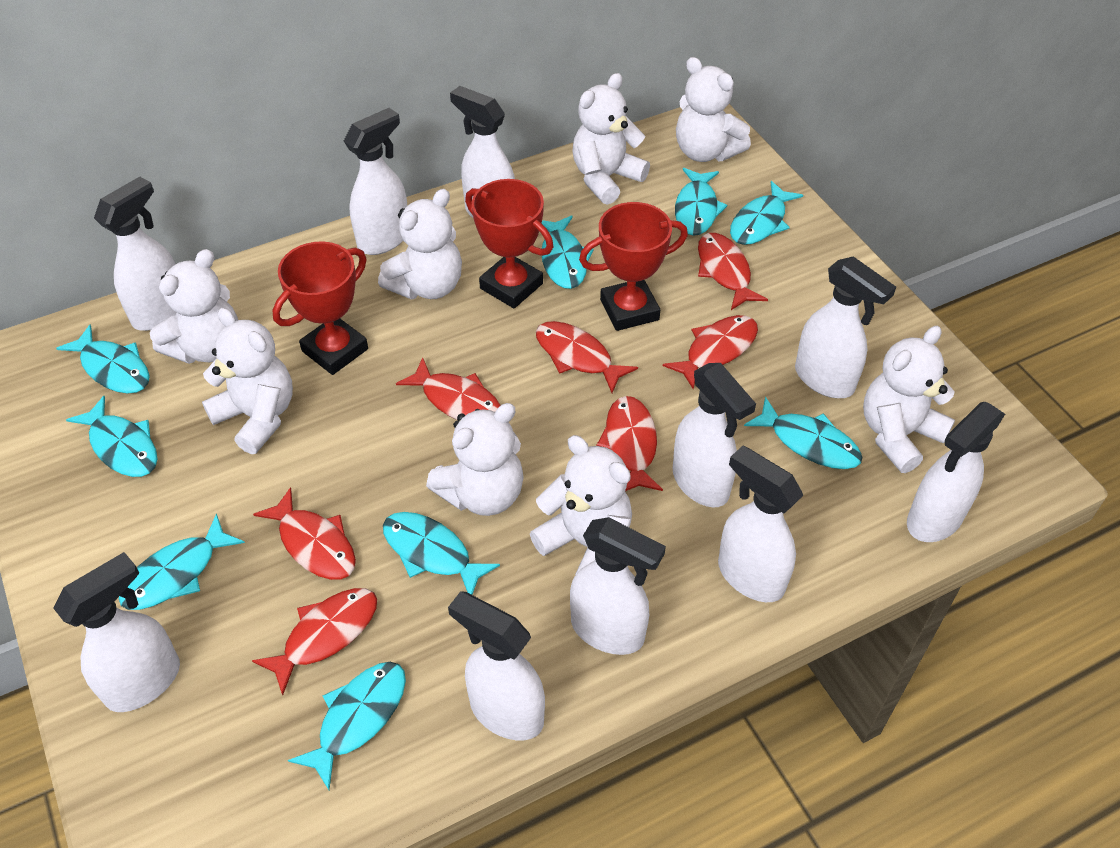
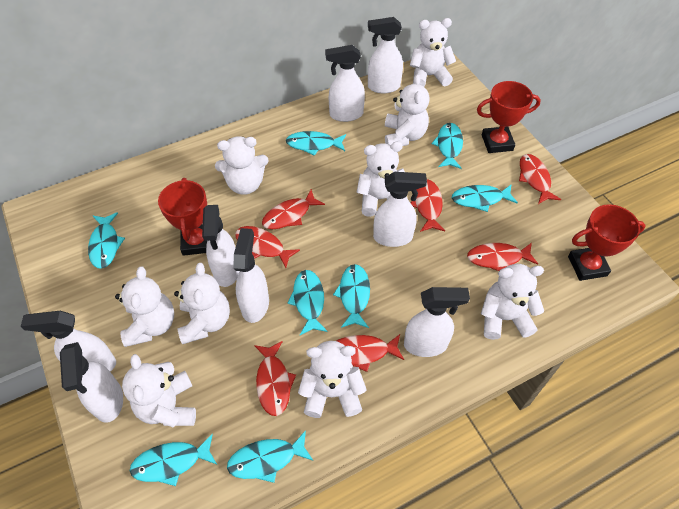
turquoise fish: 9 -> 8
white spray bottle: 10 -> 8
white teddy bear: 8 -> 9

